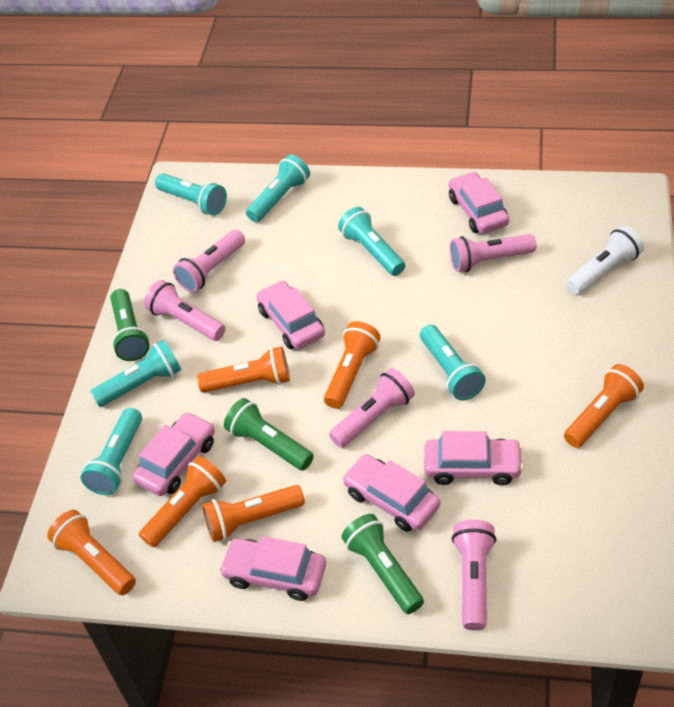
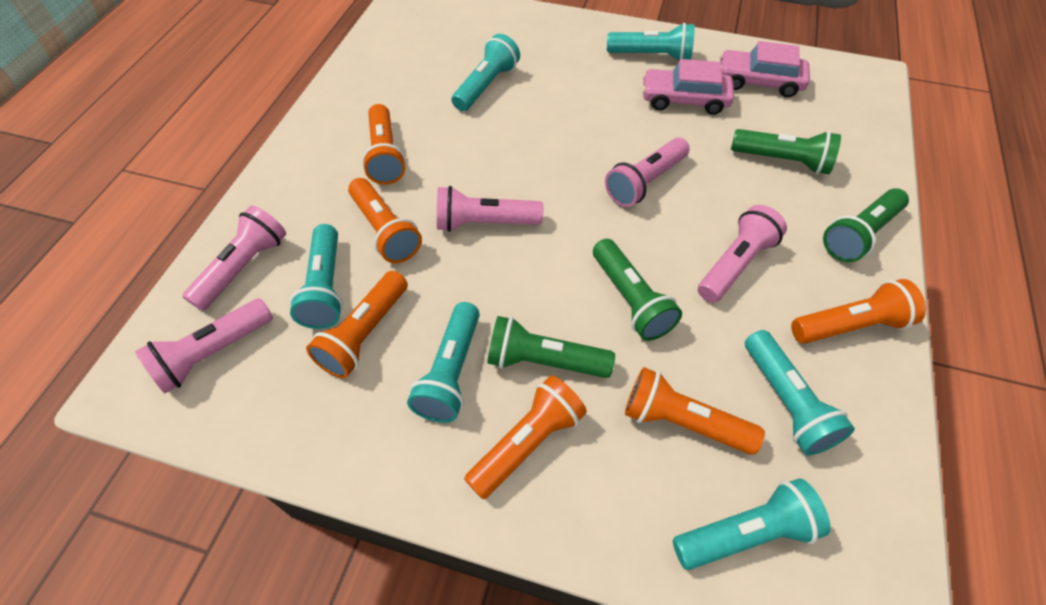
green flashlight: 3 -> 4
pink car: 6 -> 2
white flashlight: 1 -> 0

